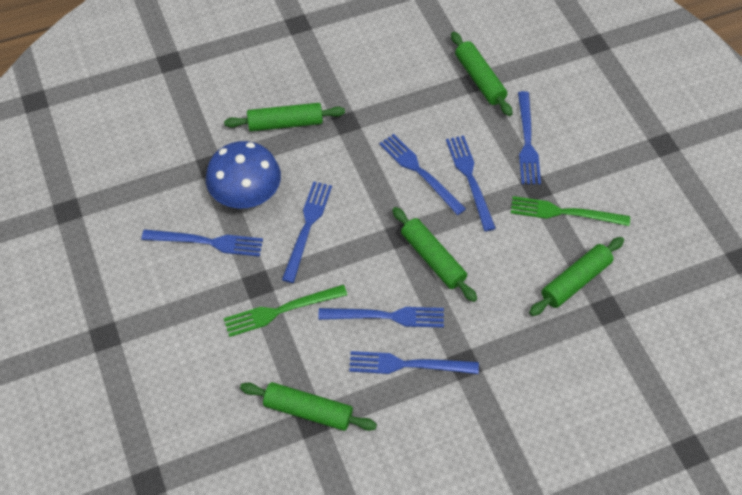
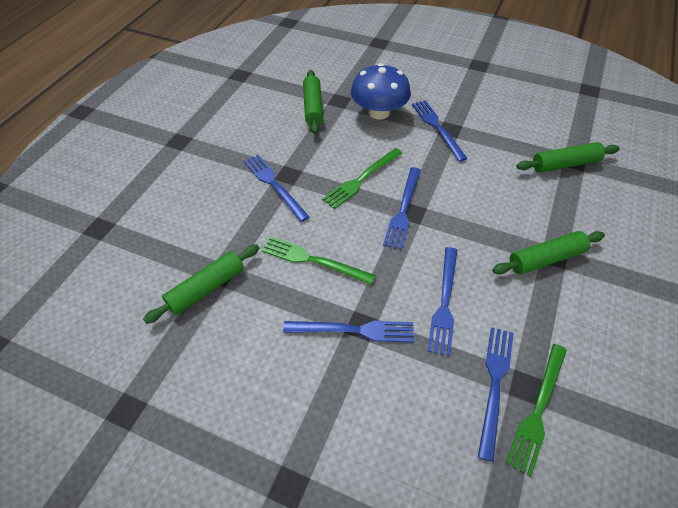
blue fork: 7 -> 6
green fork: 2 -> 3
green rolling pin: 5 -> 4

